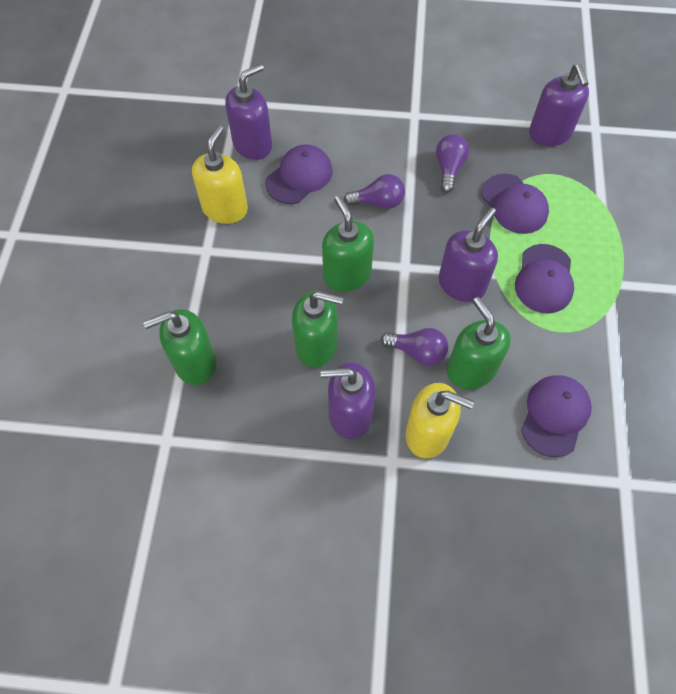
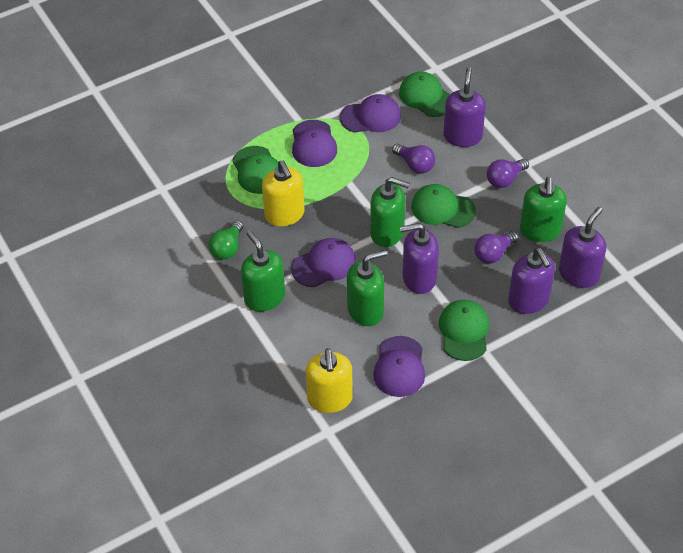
green cap: 0 -> 4
green light bulb: 0 -> 1

